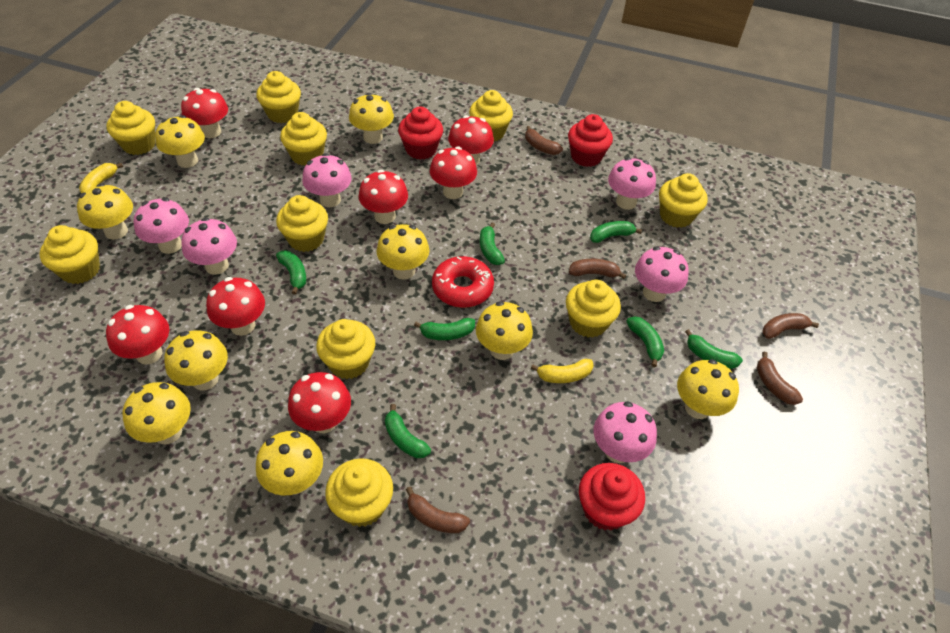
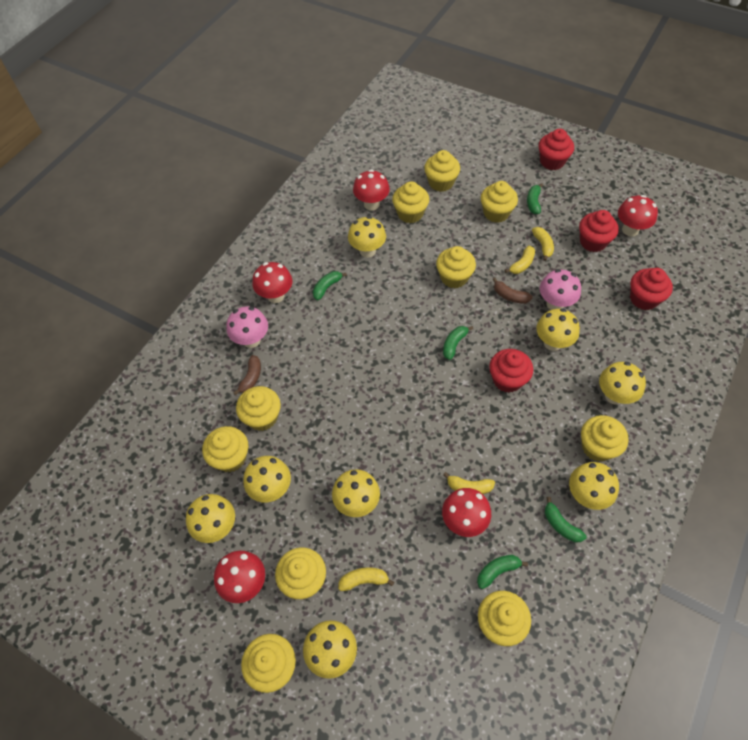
brown banana: 5 -> 2
green banana: 7 -> 5
pink mushroom: 6 -> 2
red cupcake: 3 -> 4
red donut: 1 -> 0
red mushroom: 7 -> 5
yellow banana: 2 -> 4
yellow mushroom: 9 -> 8

